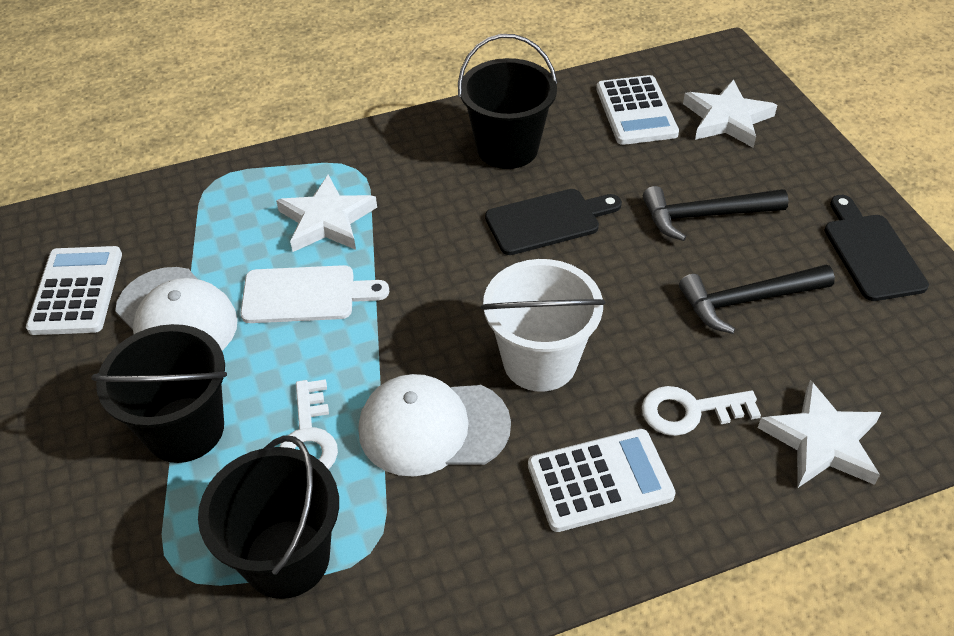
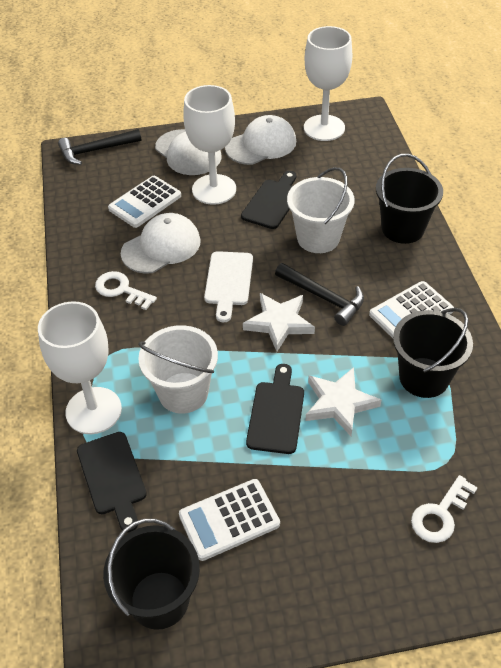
black cutting board: 2 -> 3
white bucket: 1 -> 2
white cap: 2 -> 3
white goblet: 0 -> 3
white star: 3 -> 2

